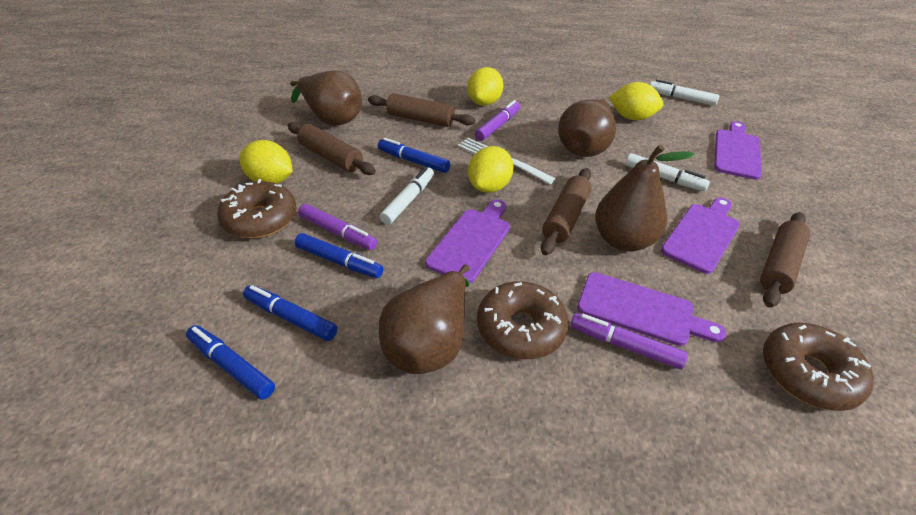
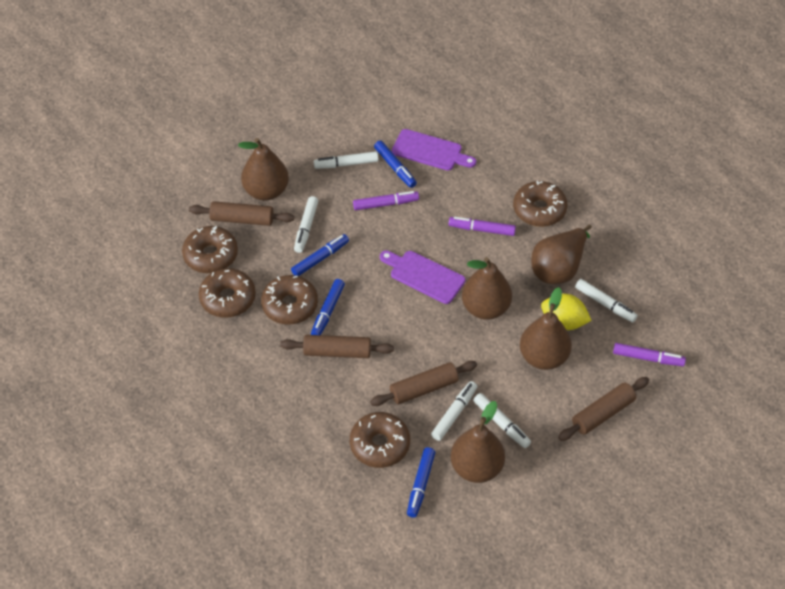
brown donut: 3 -> 5
brown pear: 4 -> 5
purple cutting board: 4 -> 2
white fork: 1 -> 0
white marker: 3 -> 5
yellow lemon: 4 -> 1

